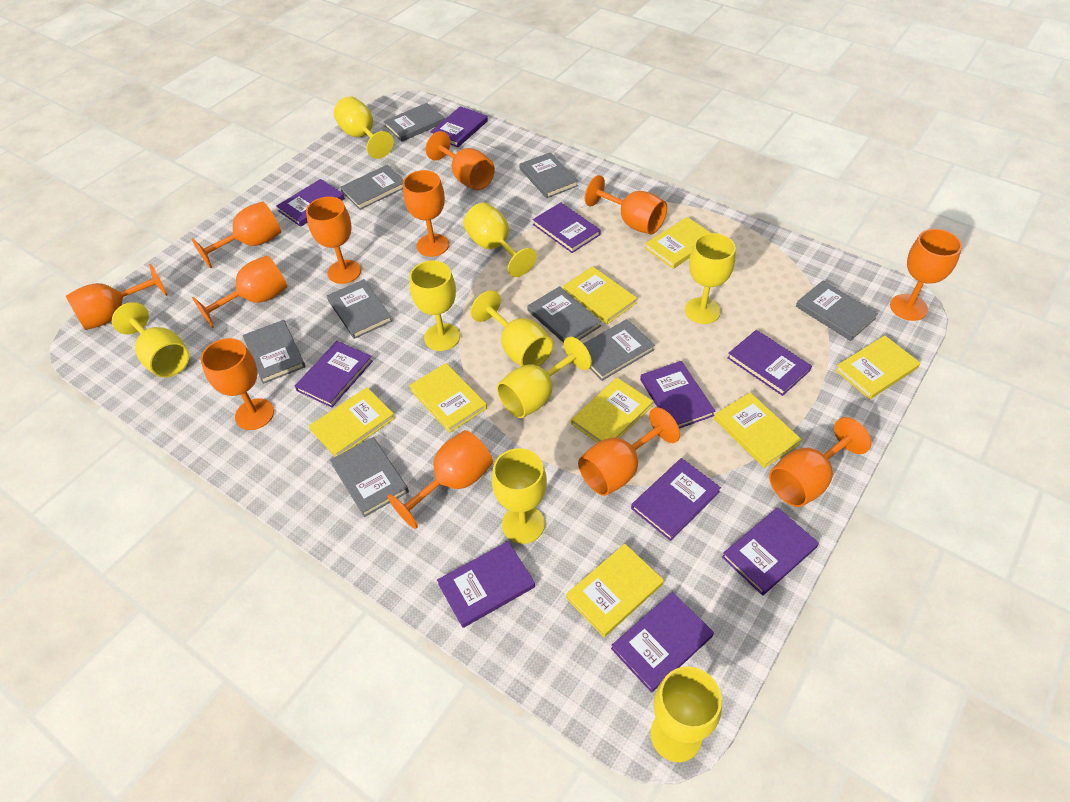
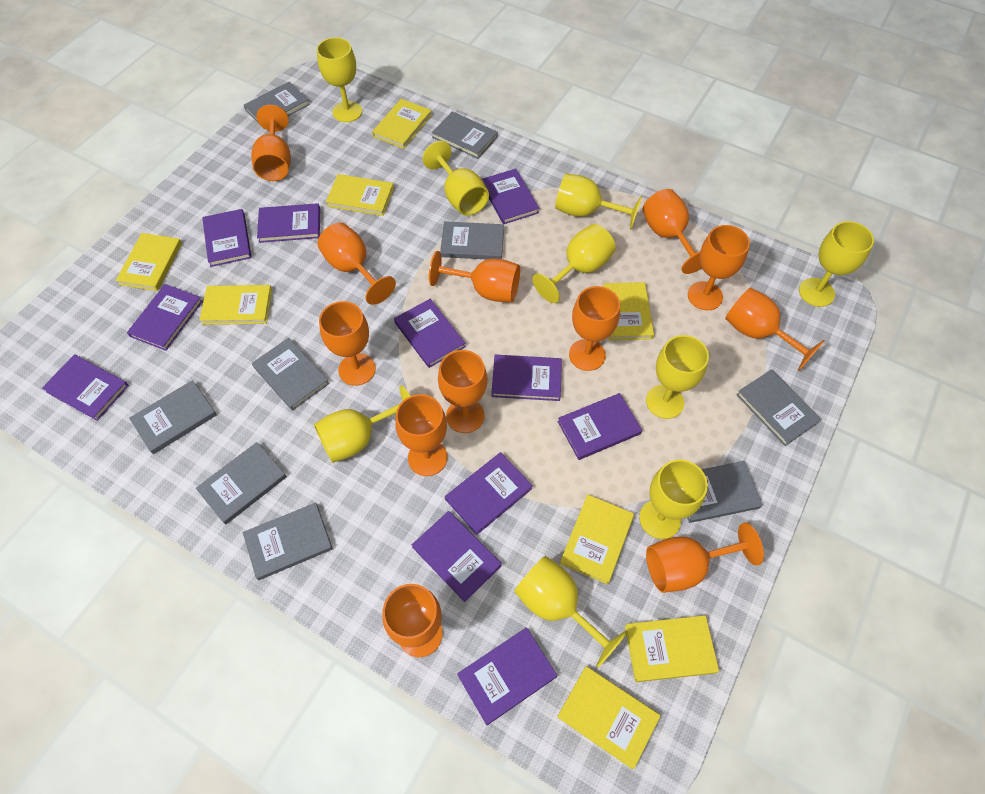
purple book: 10 -> 11

